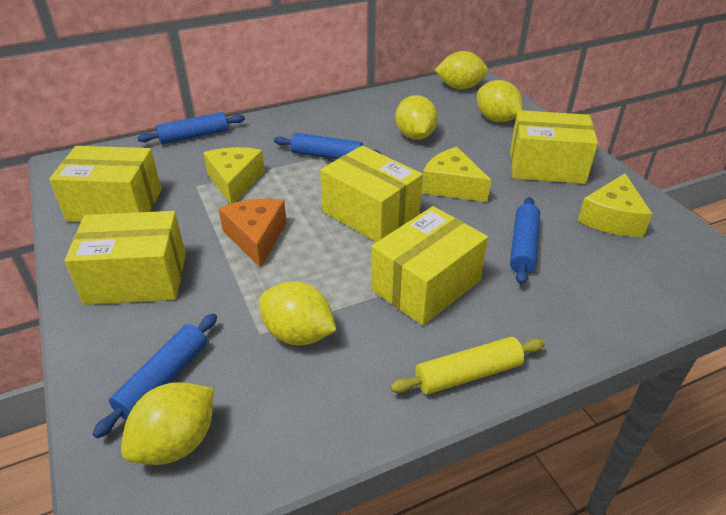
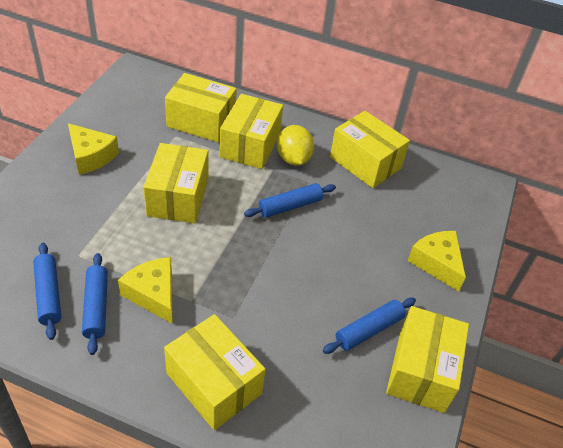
orange cheese: 1 -> 0
yellow box: 5 -> 6
yellow lemon: 5 -> 1
yellow rolling pin: 1 -> 0

